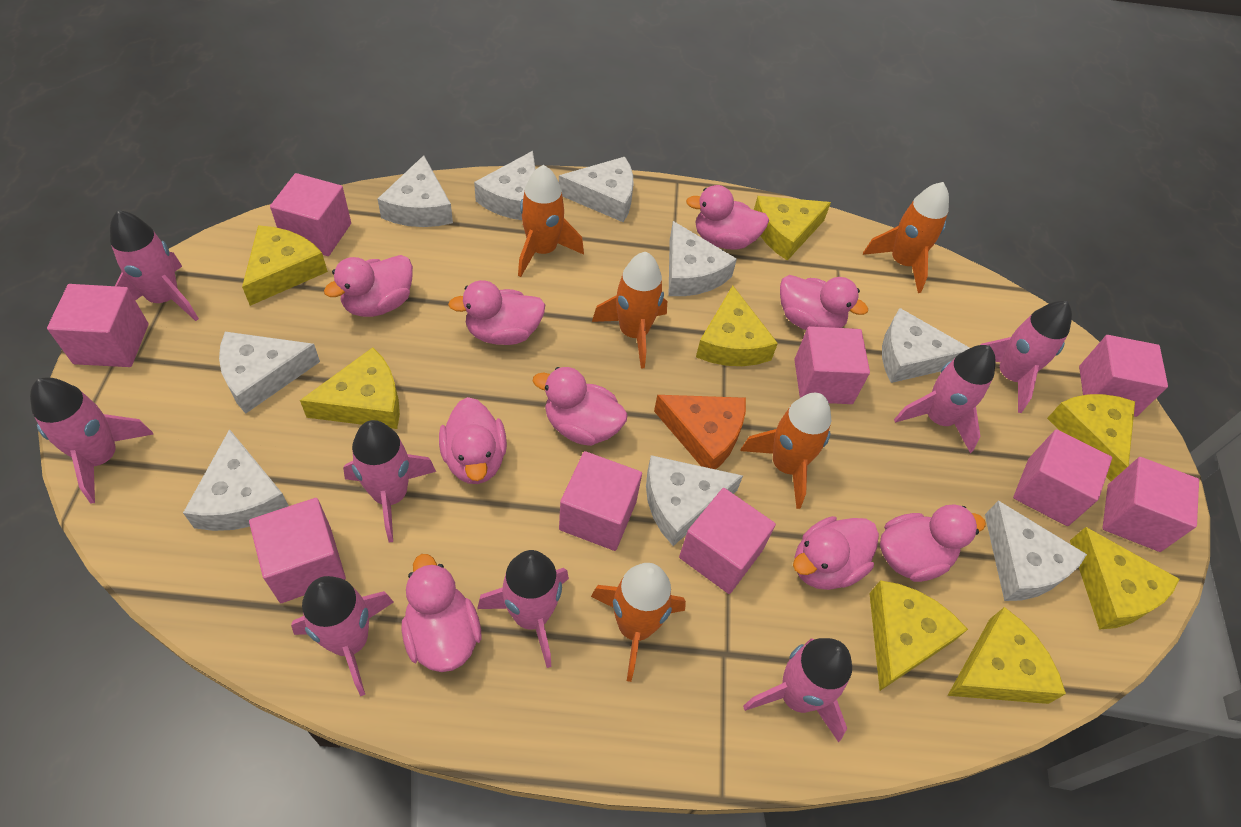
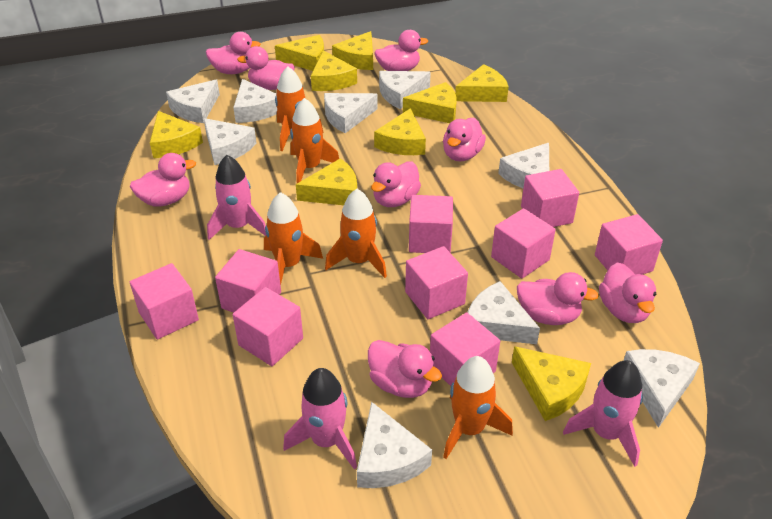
orange cheese: 1 -> 0
pink rocket: 8 -> 3
yellow cheese: 8 -> 9

